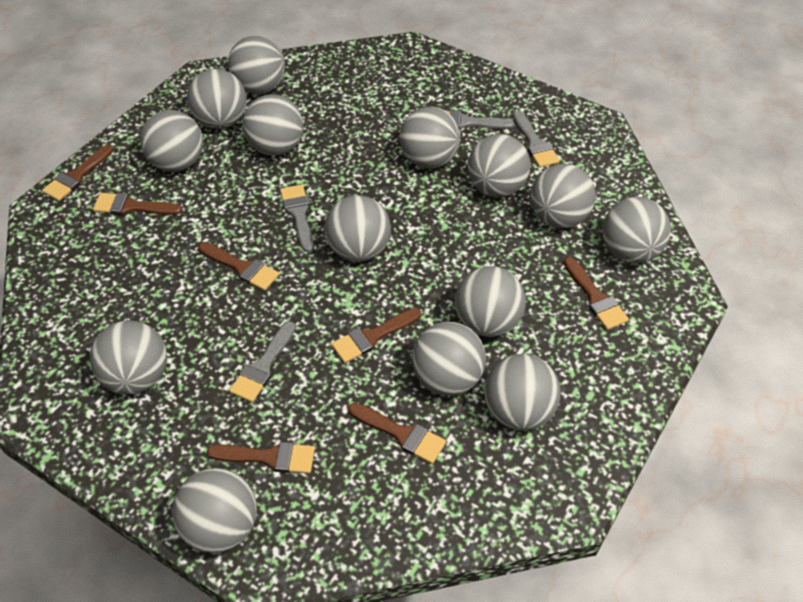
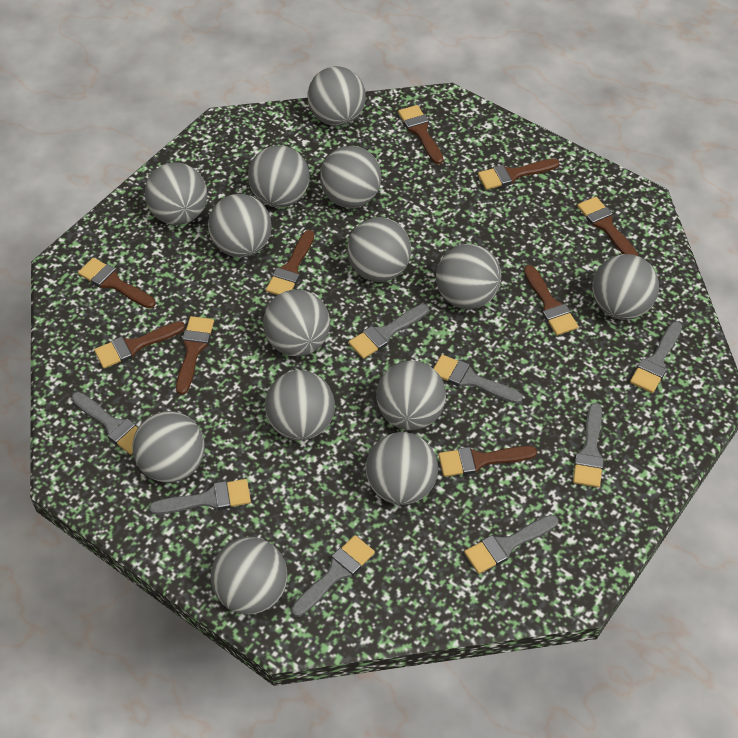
brown brush: 7 -> 9
grey brush: 4 -> 8

